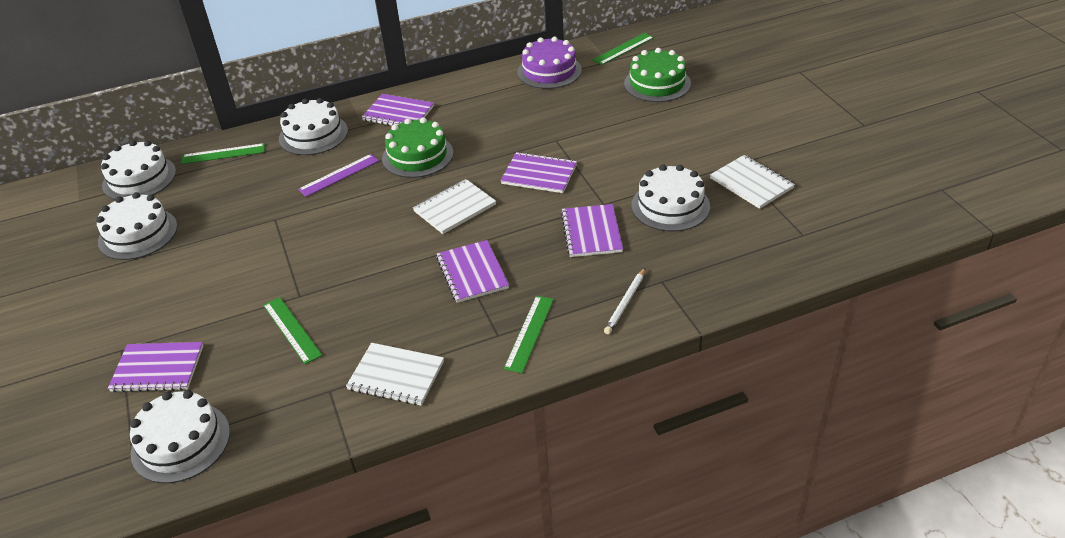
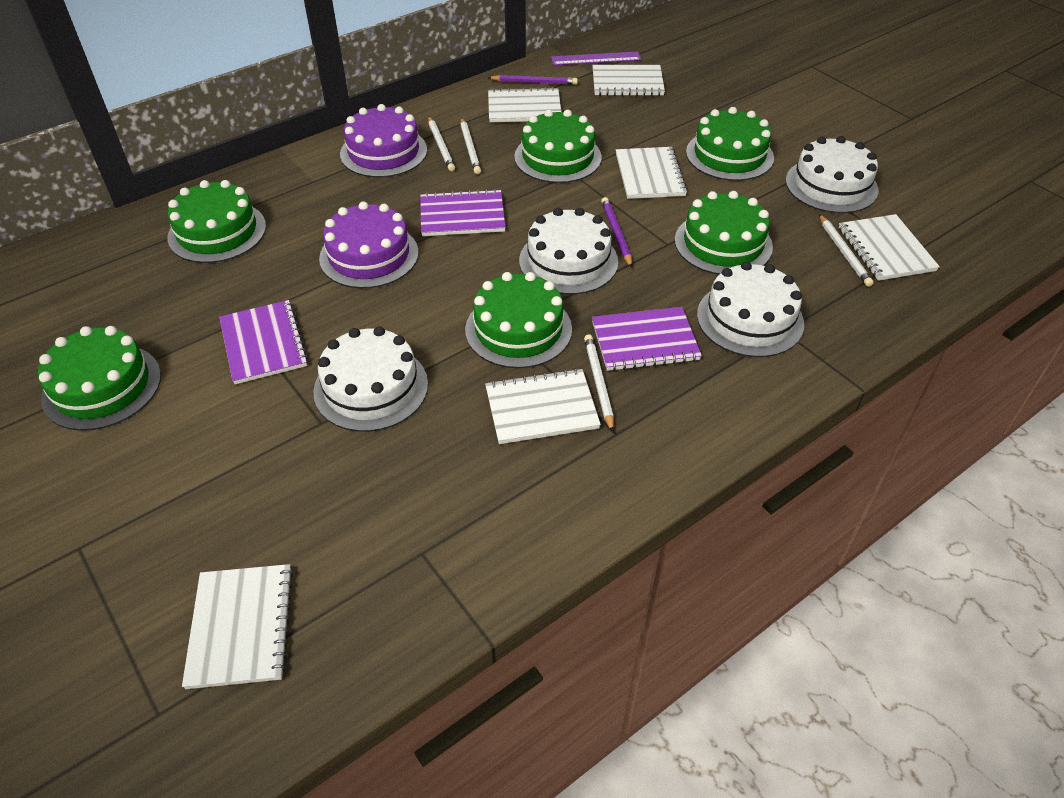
green cake: 2 -> 6
green ruler: 4 -> 0
purple cake: 1 -> 2
purple notebook: 5 -> 3
purple pencil: 0 -> 2
white cake: 5 -> 4
white notebook: 3 -> 6
white pencil: 1 -> 4

